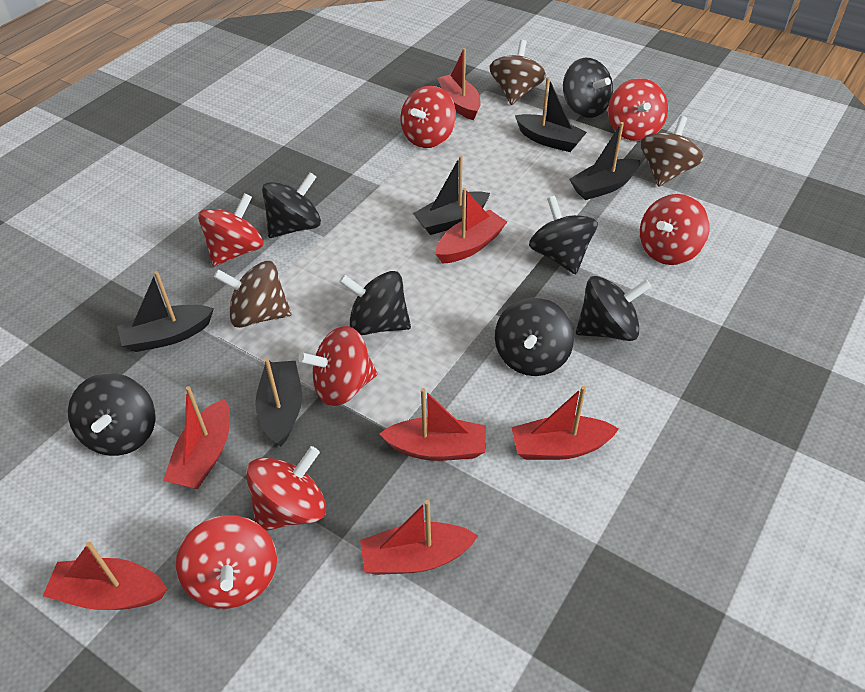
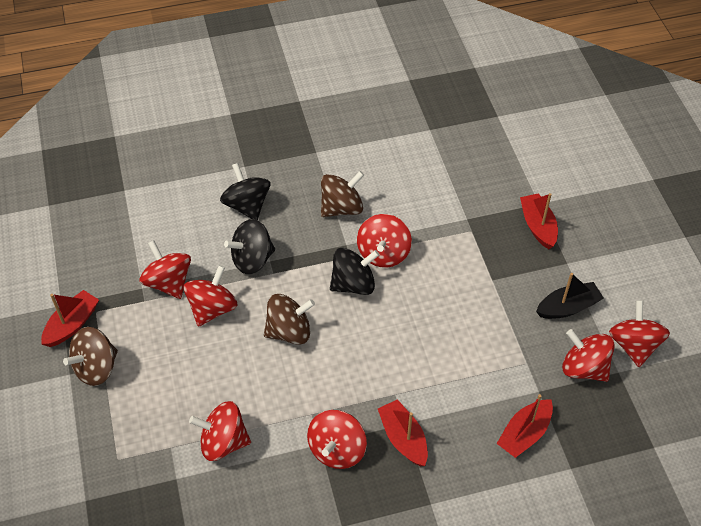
black boat: 5 -> 1
black spinning top: 7 -> 3
red boat: 7 -> 4

